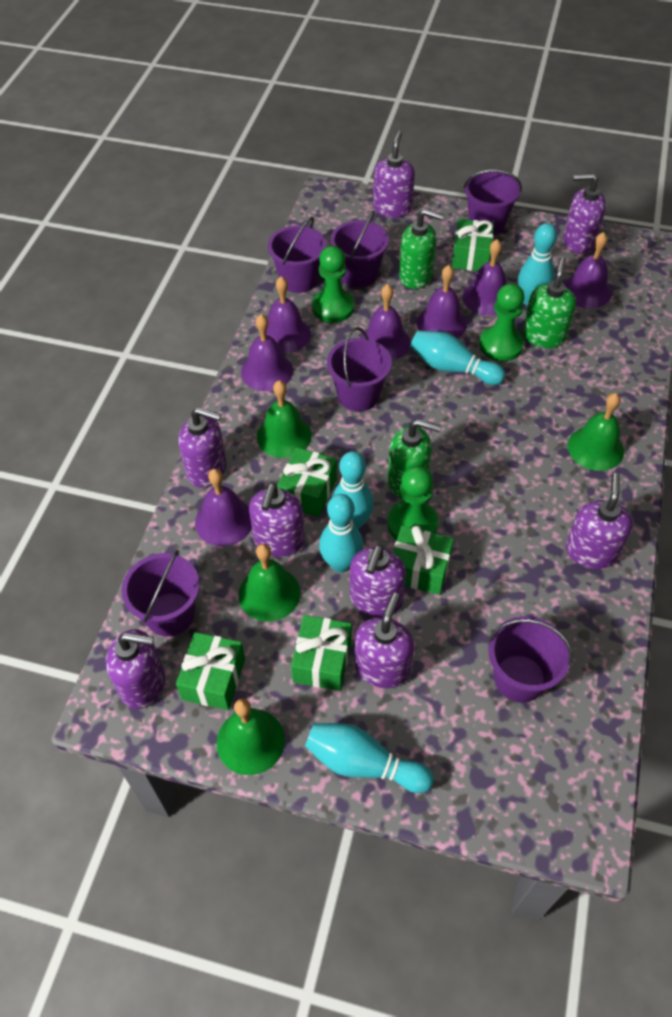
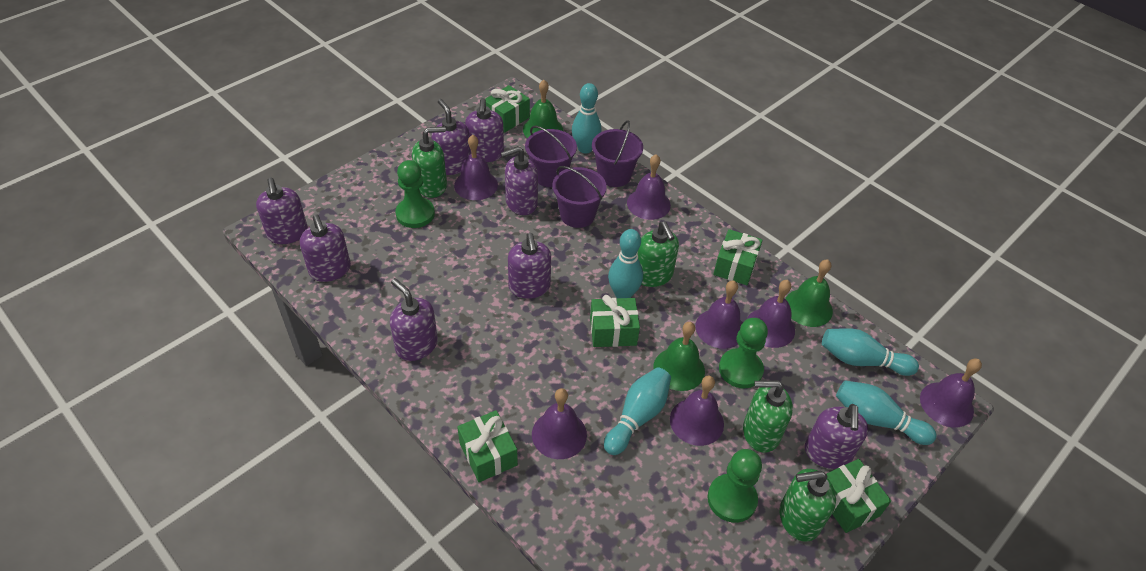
green bell: 4 -> 3
green soap dispenser: 3 -> 4
purple bucket: 6 -> 3

